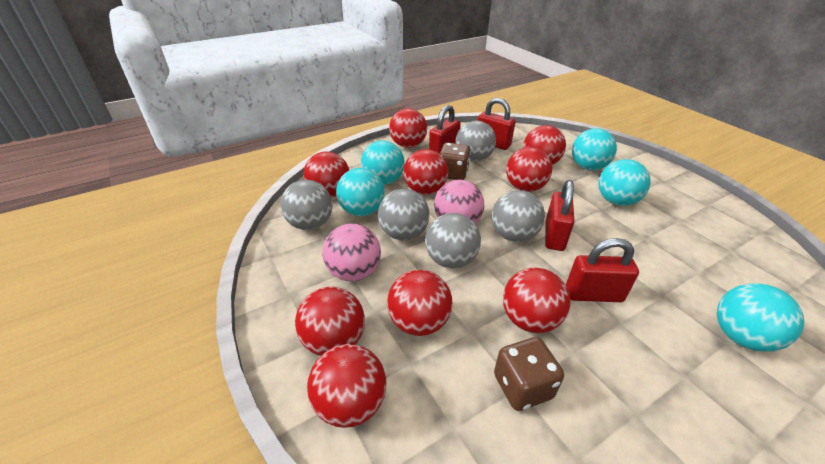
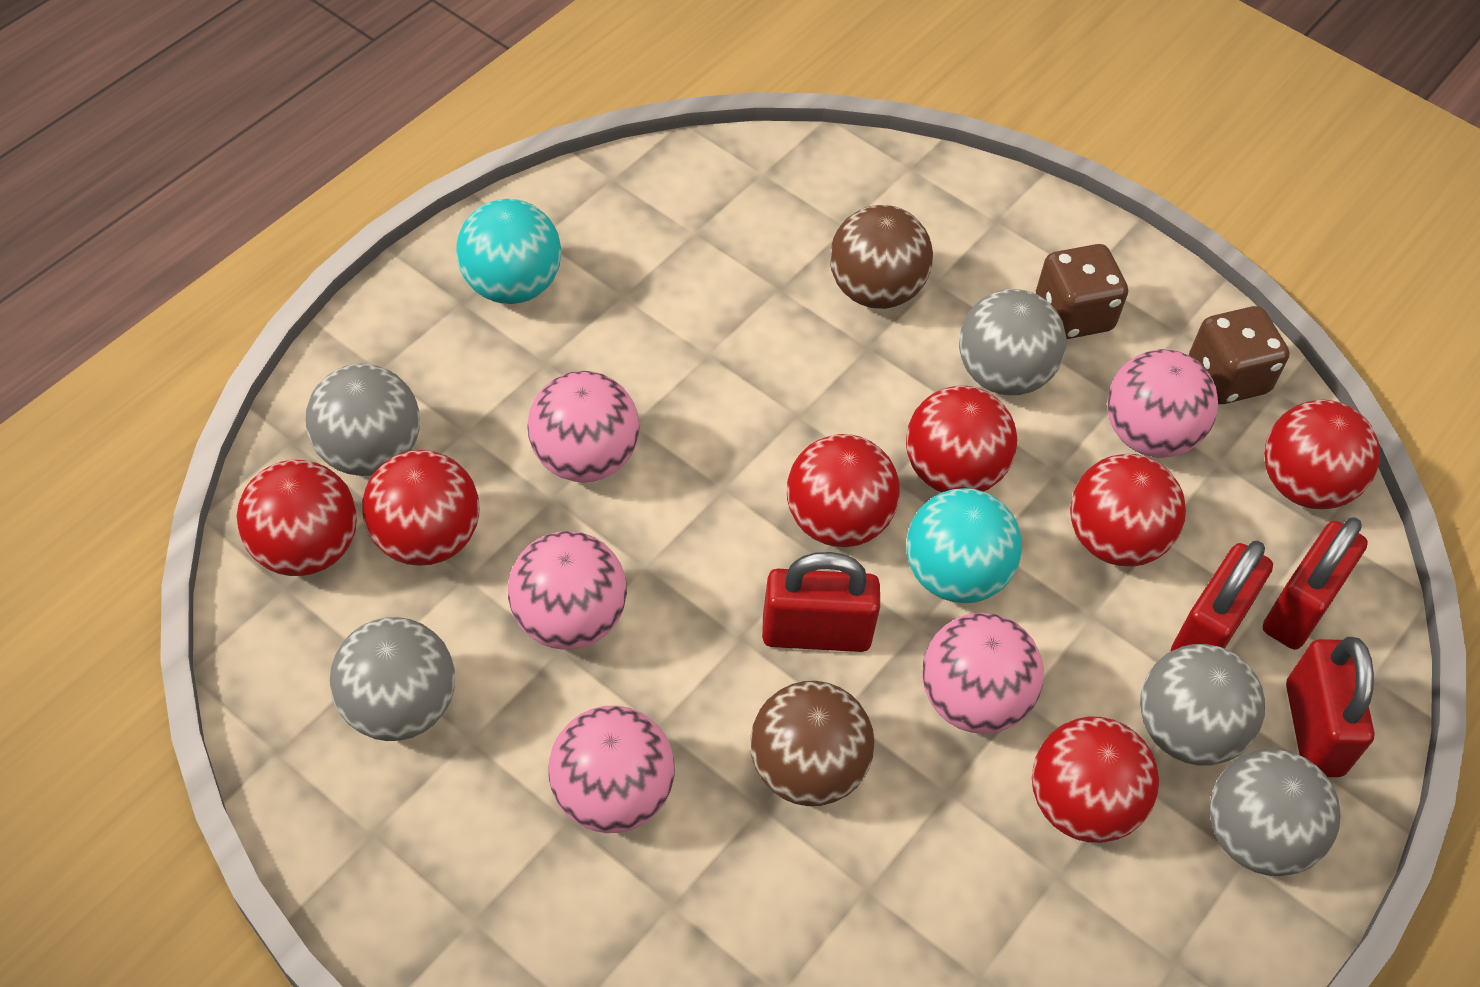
brown ball: 0 -> 2
pink ball: 2 -> 5
red ball: 9 -> 7
turquoise ball: 5 -> 2

